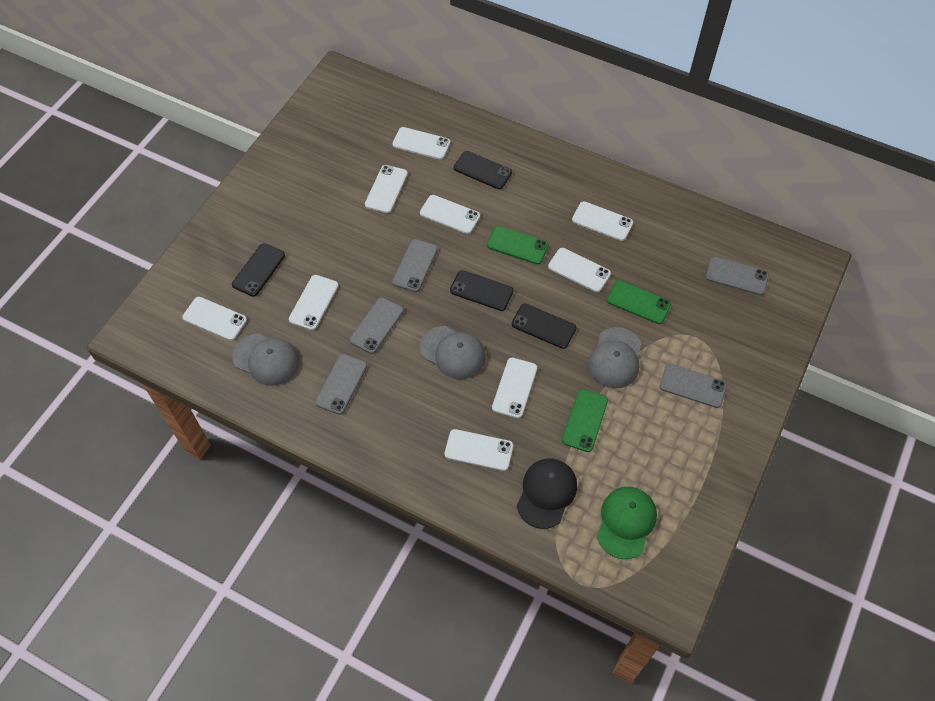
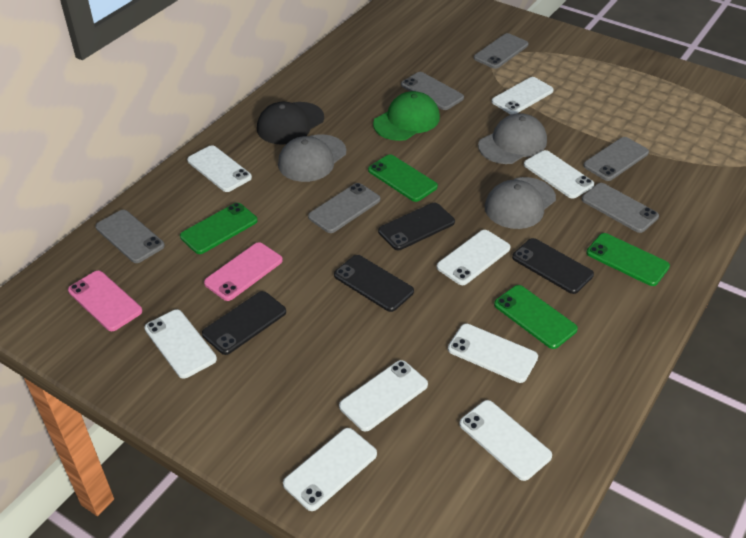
green phone: 3 -> 4
grey phone: 5 -> 6
pink phone: 0 -> 2

